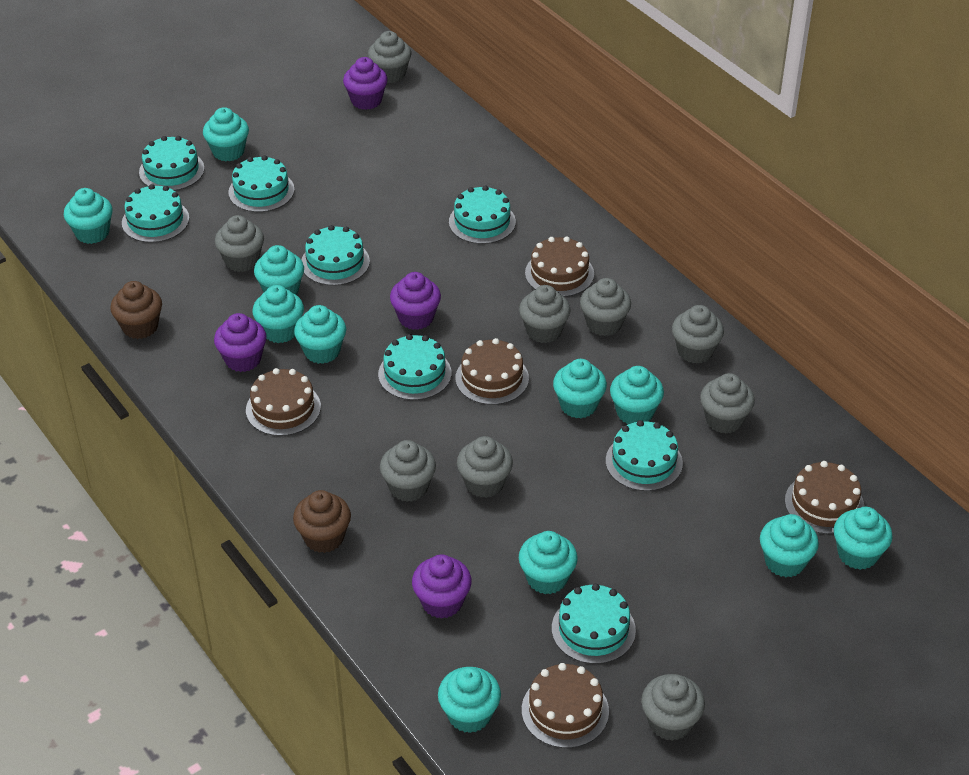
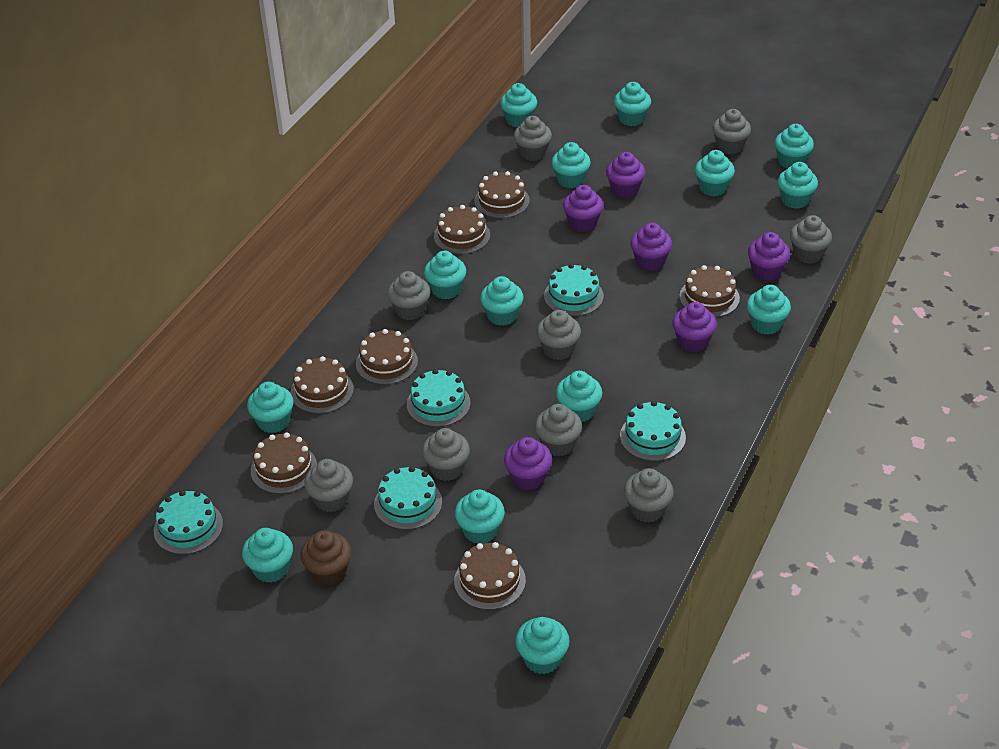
brown cake: 5 -> 7
brown cupcake: 2 -> 1
purple cupcake: 4 -> 6
turquoise cake: 8 -> 5
turquoise cupcake: 11 -> 14

